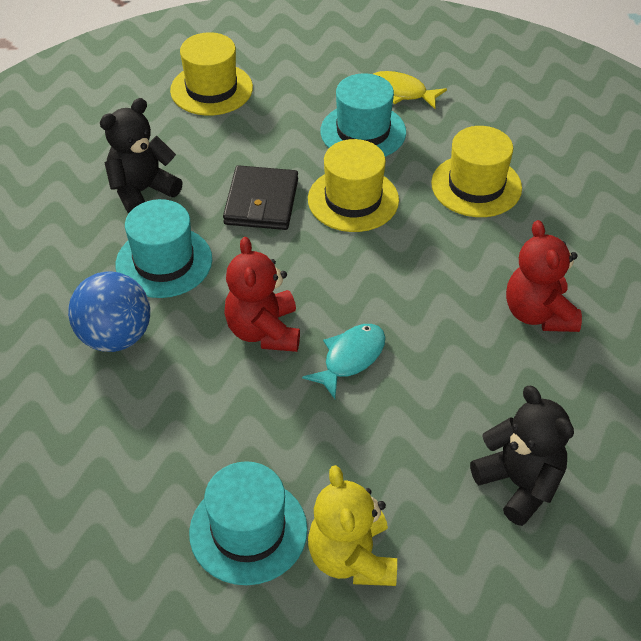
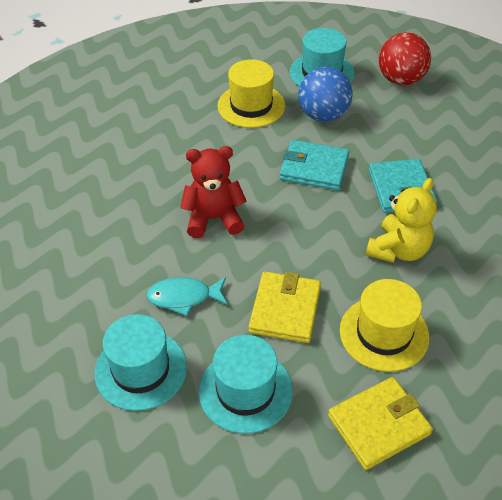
black teddy bear: 2 -> 0
black wallet: 1 -> 0
red ball: 0 -> 1
red teddy bear: 2 -> 1
turquoise wallet: 0 -> 2
yellow fish: 1 -> 0
yellow hat: 3 -> 2
yellow wallet: 0 -> 2

